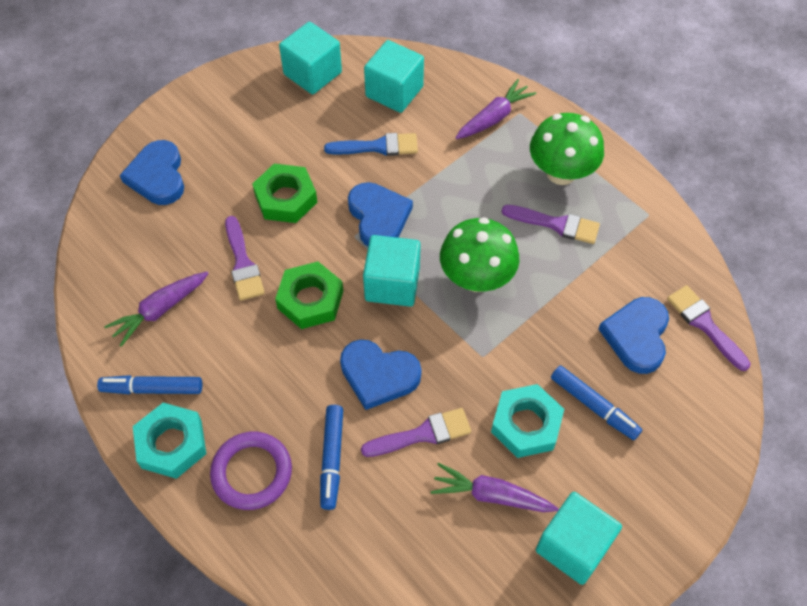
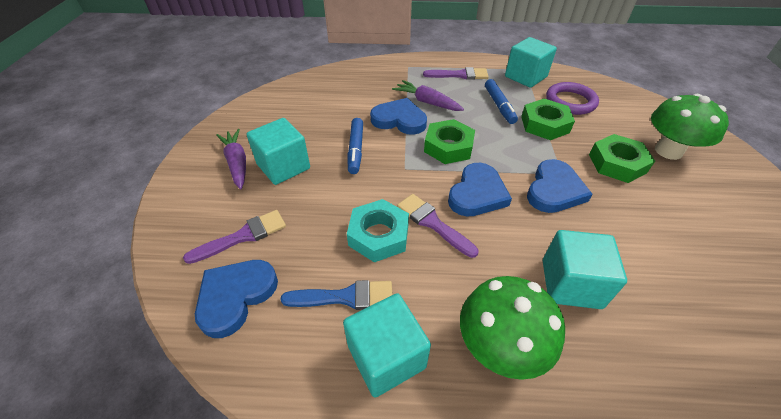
blue marker: 3 -> 2
green nut: 2 -> 3
purple brush: 4 -> 3
purple carrot: 3 -> 2
turquoise nut: 2 -> 1

